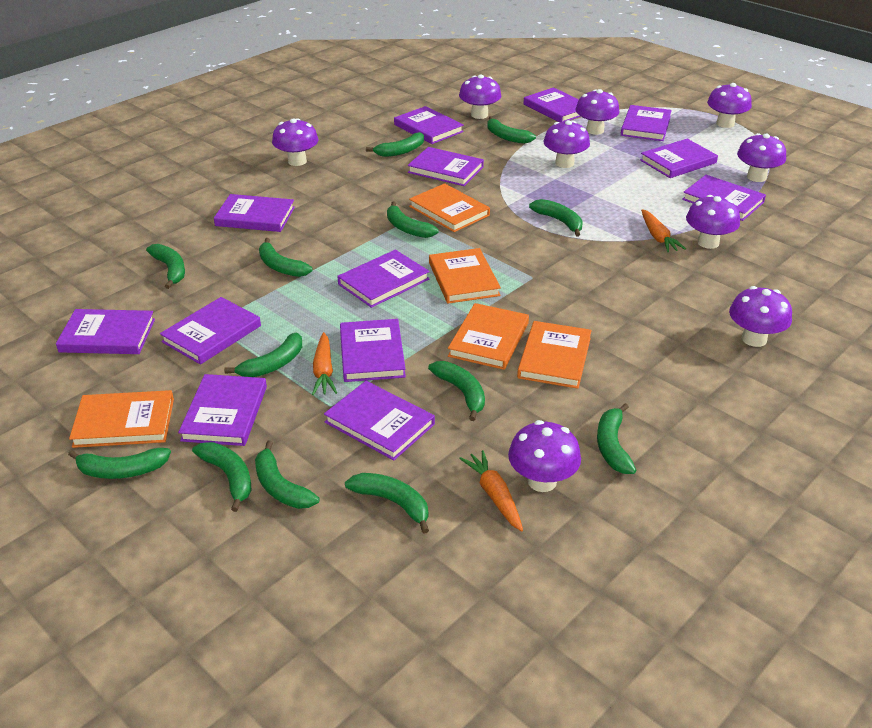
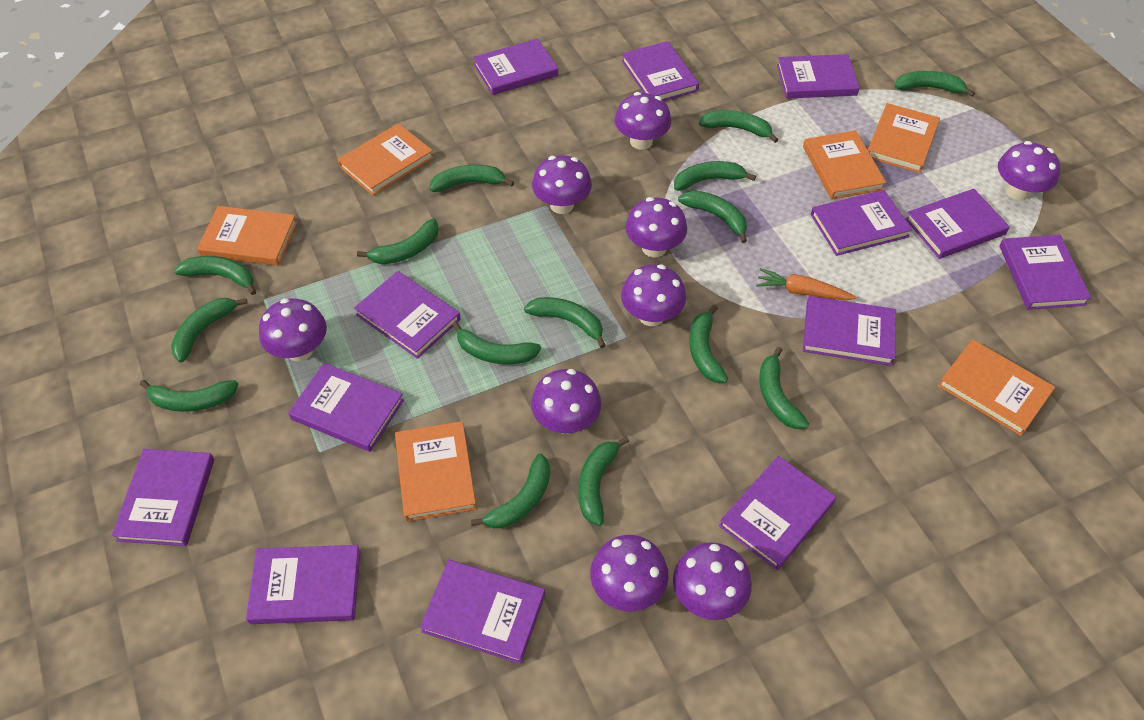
green banana: 13 -> 15
orange book: 5 -> 6
orange carrot: 3 -> 1

